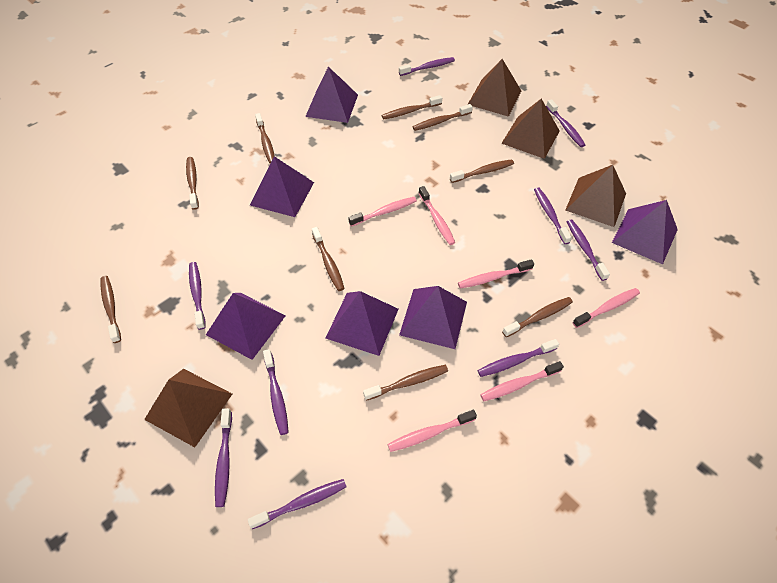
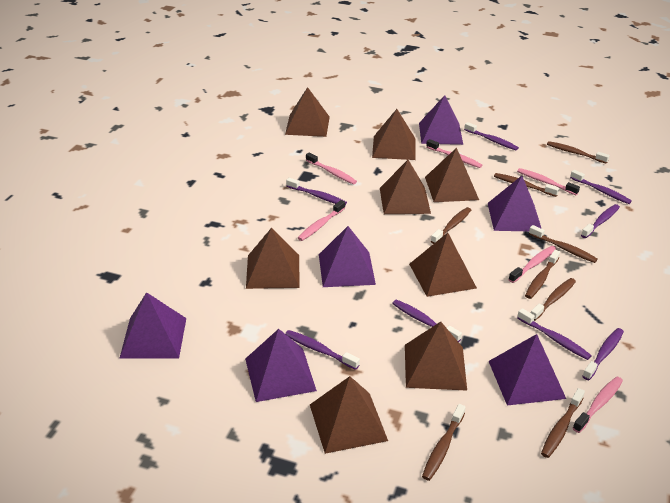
brown pyramid: 4 -> 8
brown toothbrush: 9 -> 8
purple toothbrush: 9 -> 8

